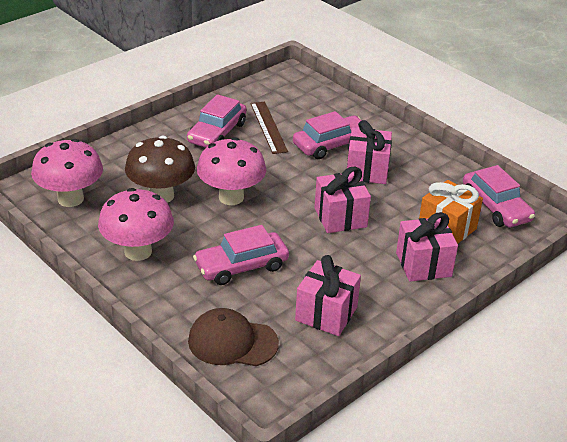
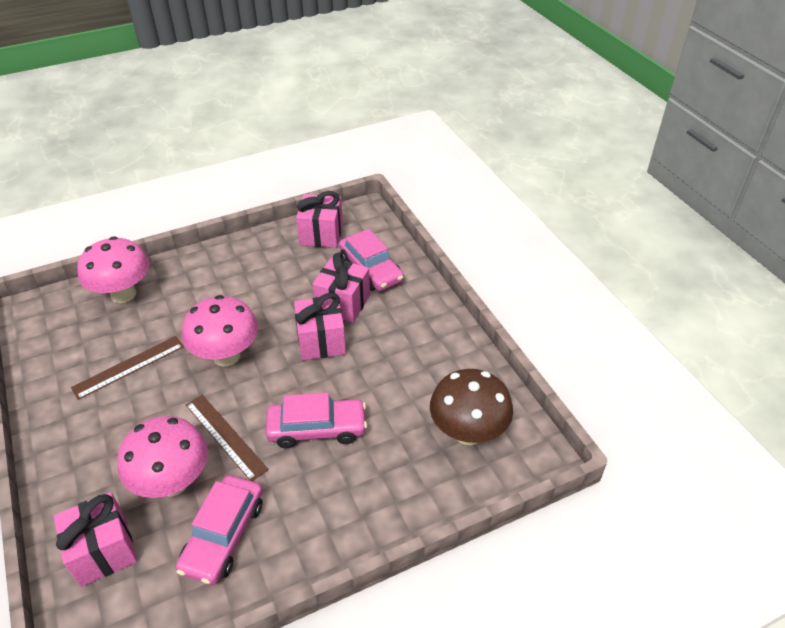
brown cap: 1 -> 0
brown ruler: 1 -> 2
orange gift: 1 -> 0
pink car: 4 -> 3

